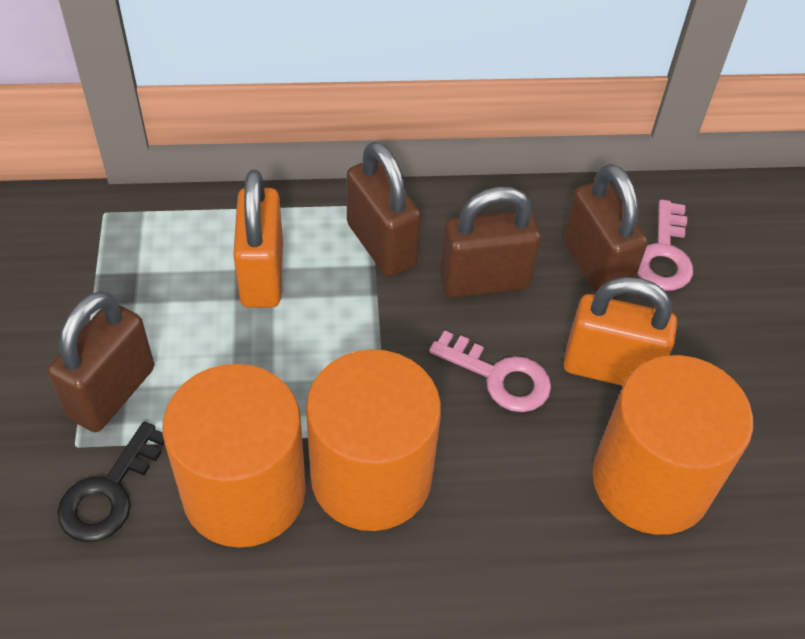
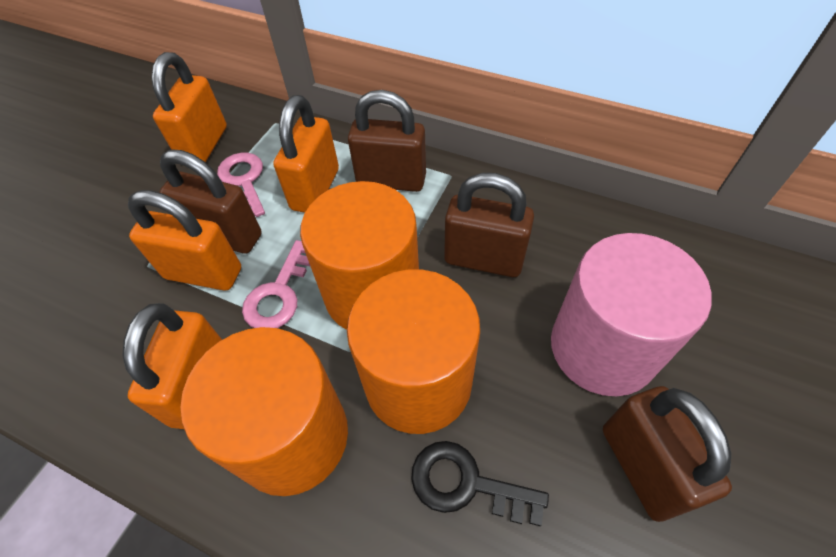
orange padlock: 2 -> 4
pink cylinder: 0 -> 1

